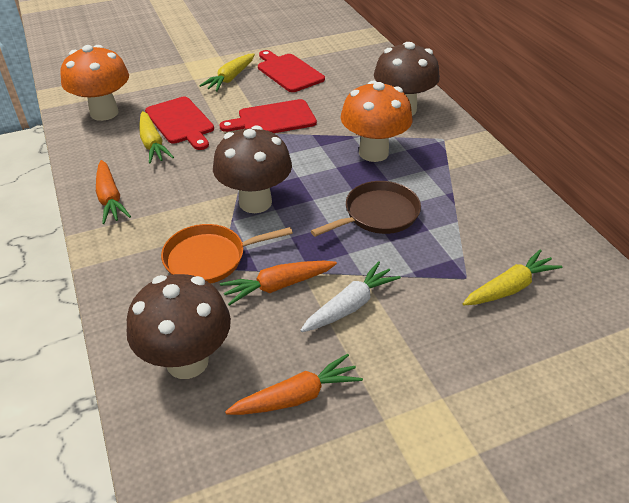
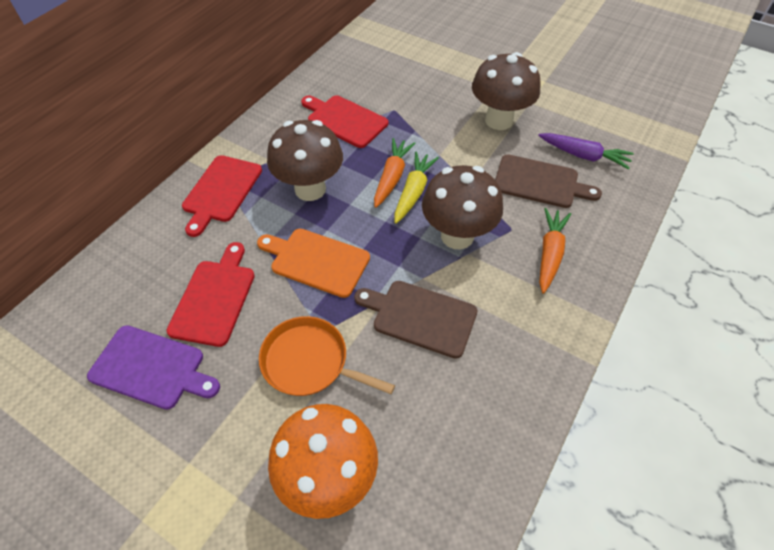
brown cutting board: 0 -> 2
brown pan: 1 -> 0
orange carrot: 3 -> 2
orange cutting board: 0 -> 1
orange mushroom: 2 -> 1
purple carrot: 0 -> 1
purple cutting board: 0 -> 1
white carrot: 1 -> 0
yellow carrot: 3 -> 1

